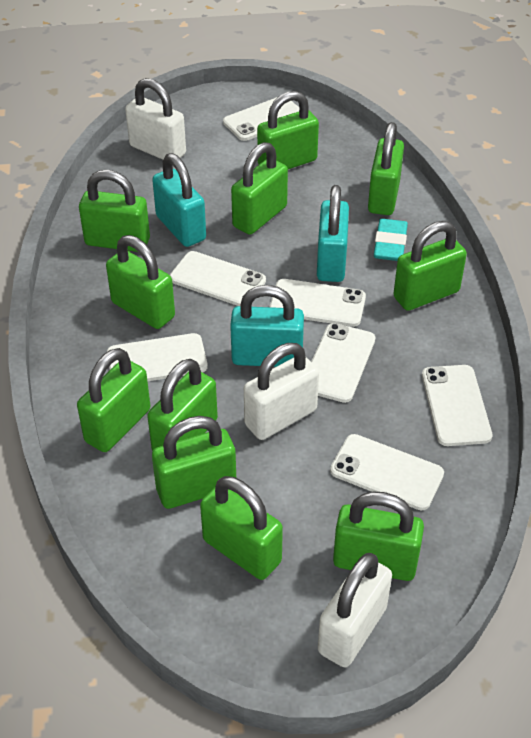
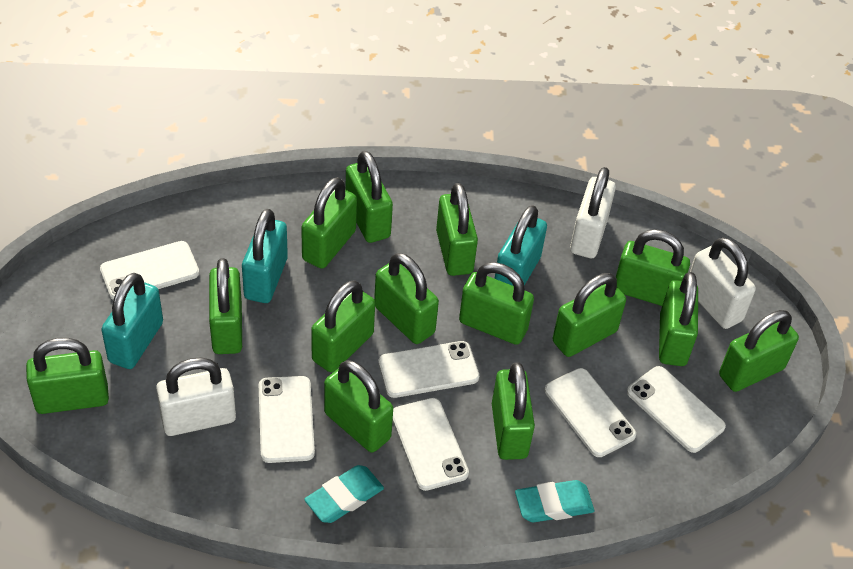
green padlock: 11 -> 14
turquoise eraser: 1 -> 2
white phone: 7 -> 6

